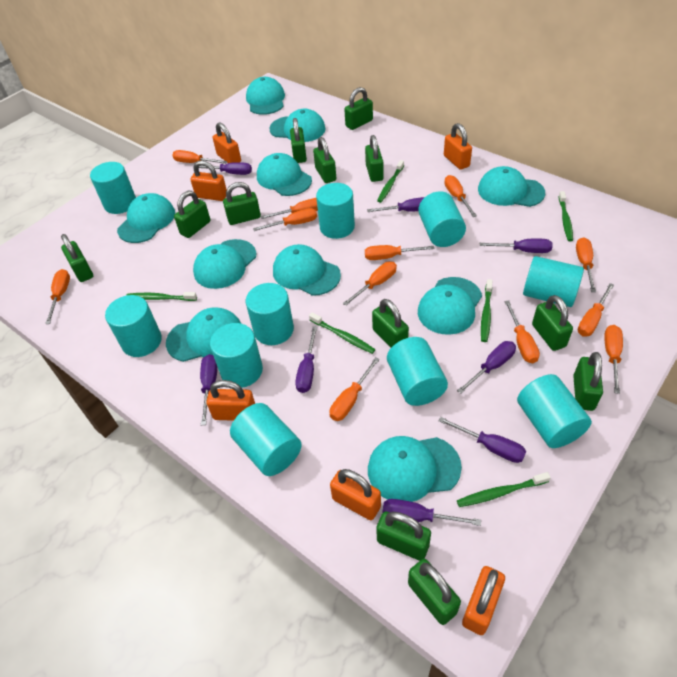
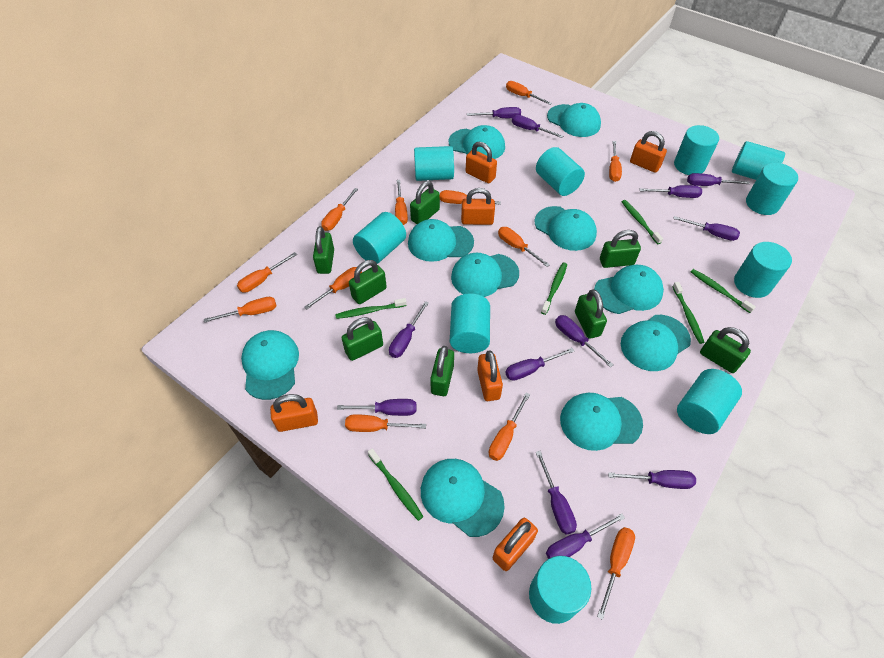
green padlock: 12 -> 8
purple screwdriver: 8 -> 12

